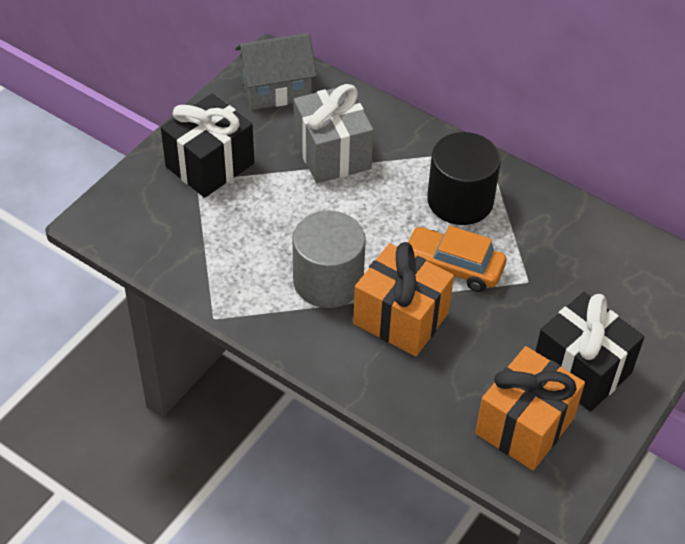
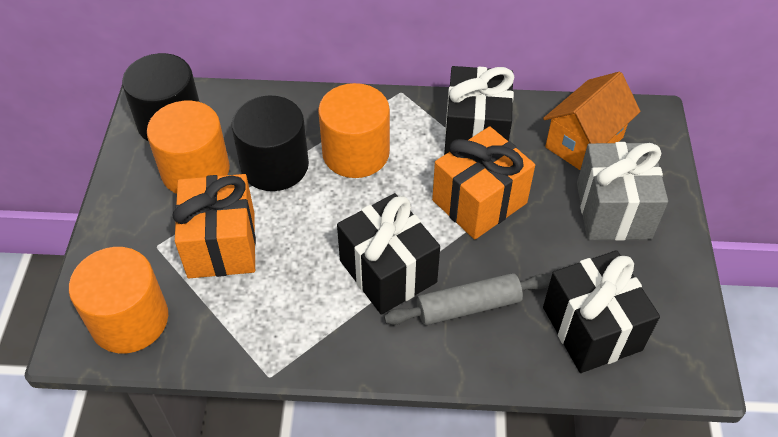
black cylinder: 1 -> 2
black gift: 2 -> 3
grey cylinder: 1 -> 0
grey house: 1 -> 0
grey rolling pin: 0 -> 1
orange car: 1 -> 0
orange cylinder: 0 -> 3
orange house: 0 -> 1

